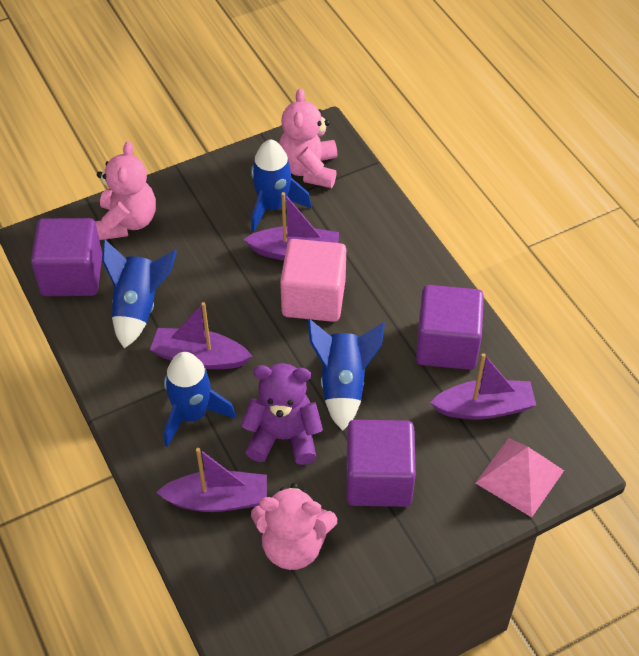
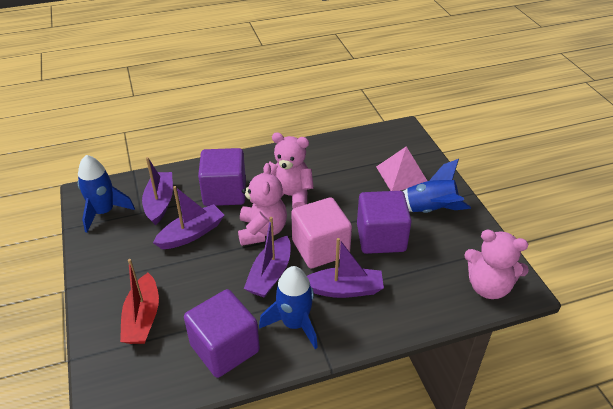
blue rocket: 4 -> 3
purple teddy bear: 1 -> 0
red boat: 0 -> 1

